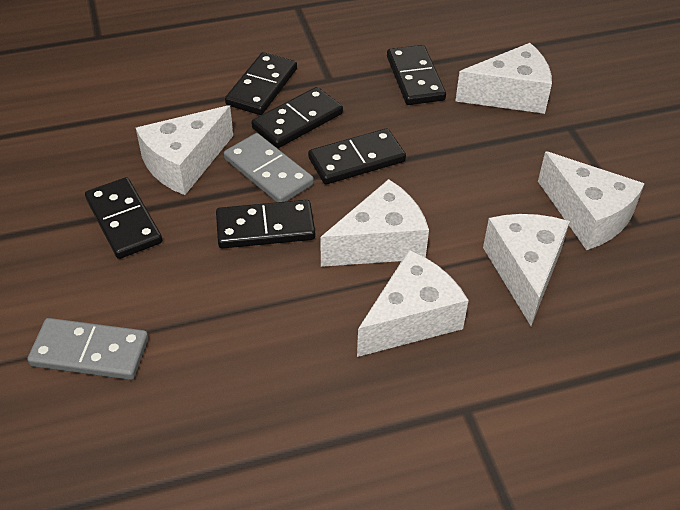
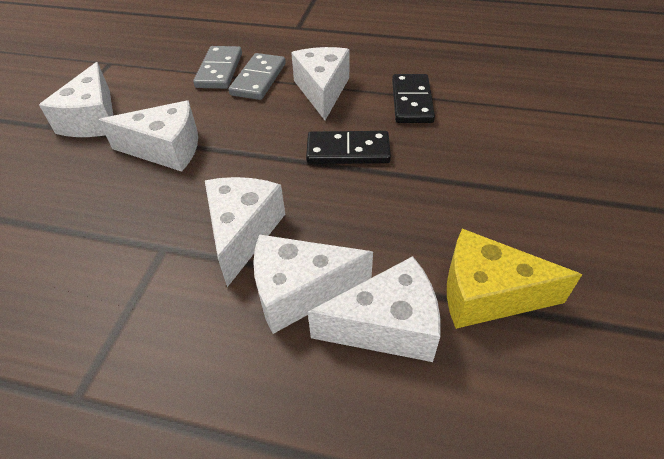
black domino: 6 -> 2
yellow cheese: 0 -> 1

